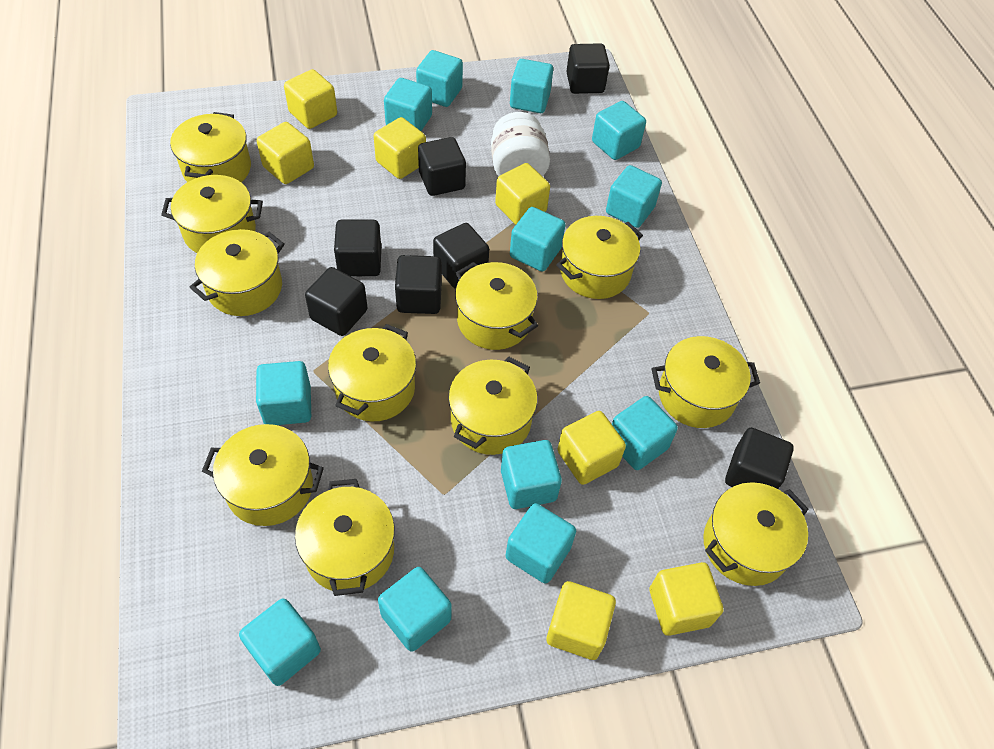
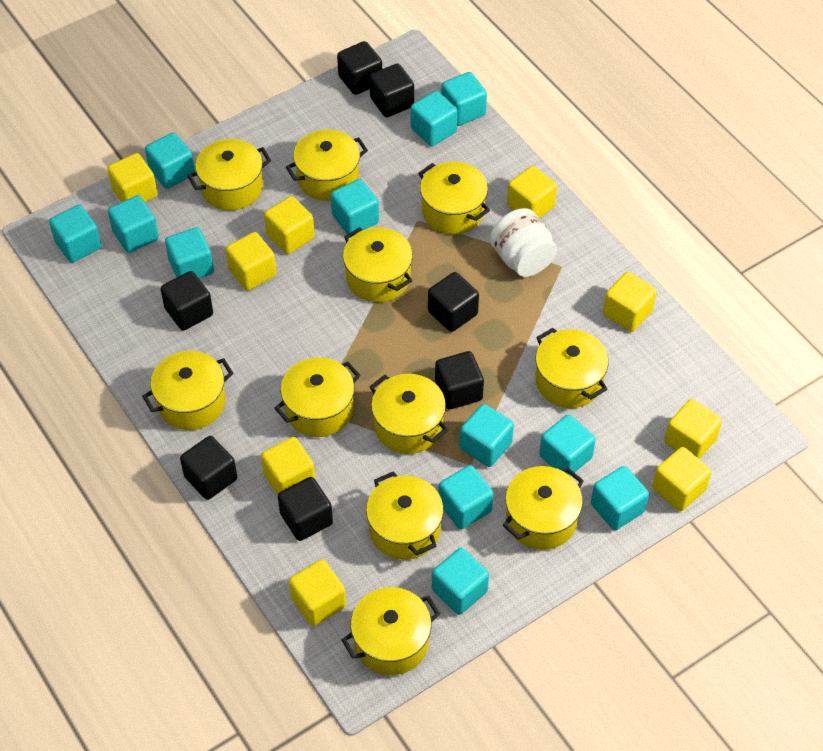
yellow cube: 7 -> 9

